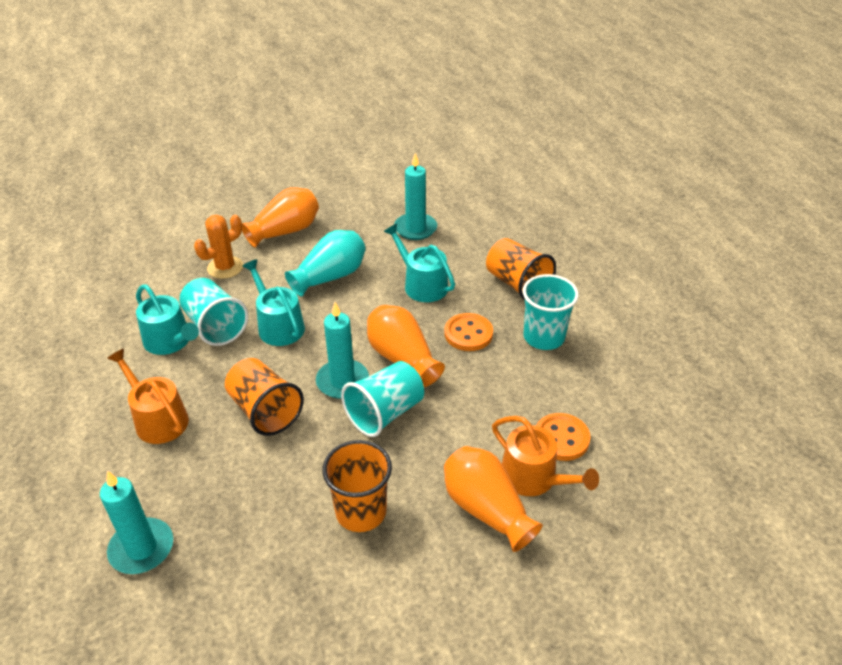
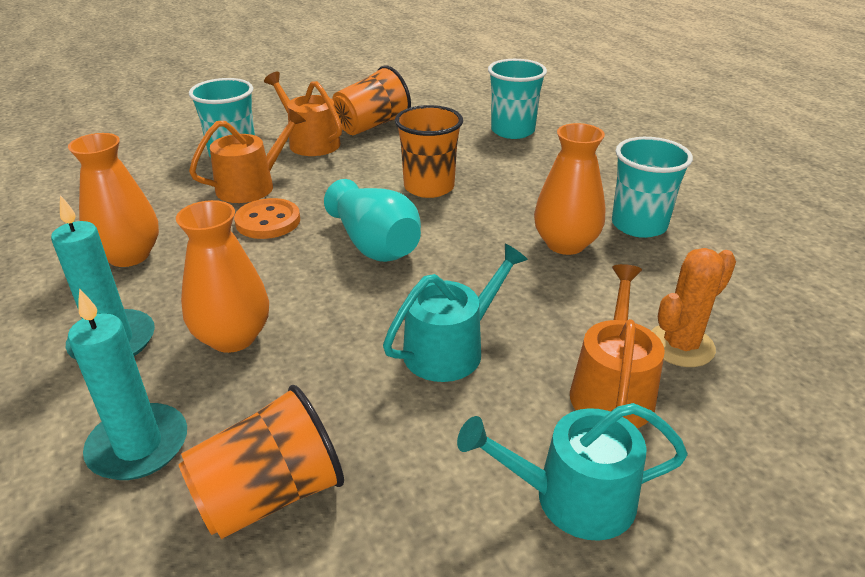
orange button: 2 -> 1
orange watering can: 2 -> 3
turquoise candle: 3 -> 2
turquoise watering can: 3 -> 2

